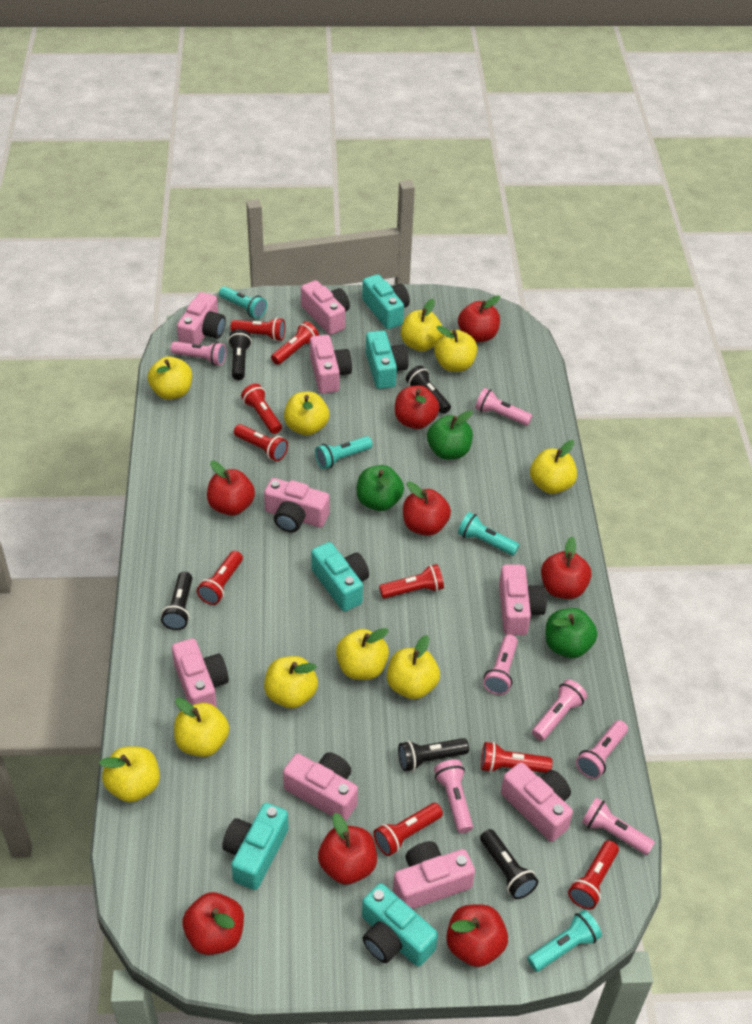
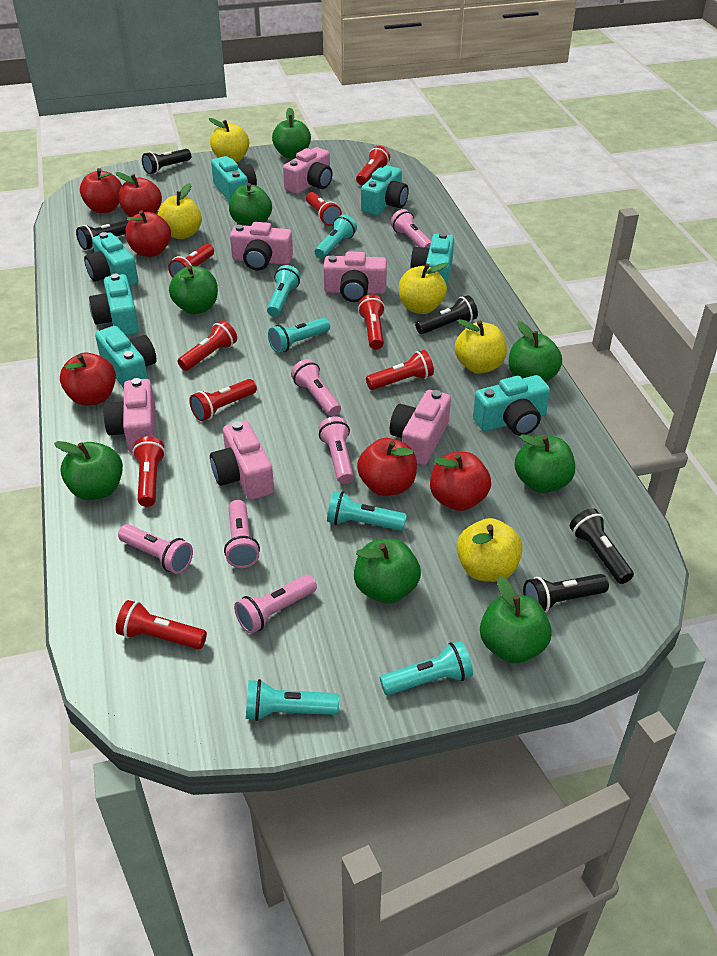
green apple: 3 -> 8
pink camera: 9 -> 6
pink flashlight: 7 -> 6
red apple: 8 -> 6
turquoise camera: 5 -> 7
turquoise flashlight: 4 -> 6
yellow apple: 10 -> 5

